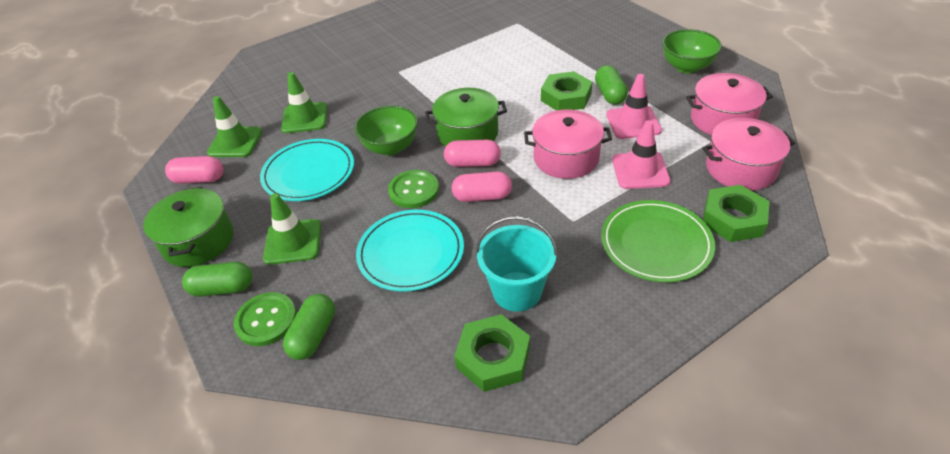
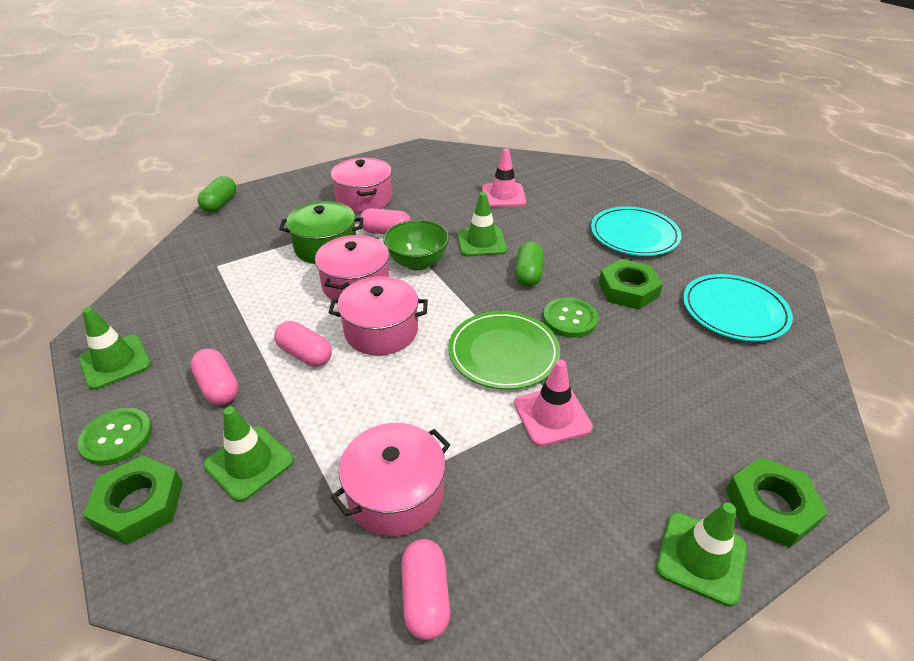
green bowl: 2 -> 1
green capsule: 3 -> 2
green pot: 2 -> 1
green traffic cone: 3 -> 4
pink capsule: 3 -> 4
pink pot: 3 -> 4
turquoise bucket: 1 -> 0

